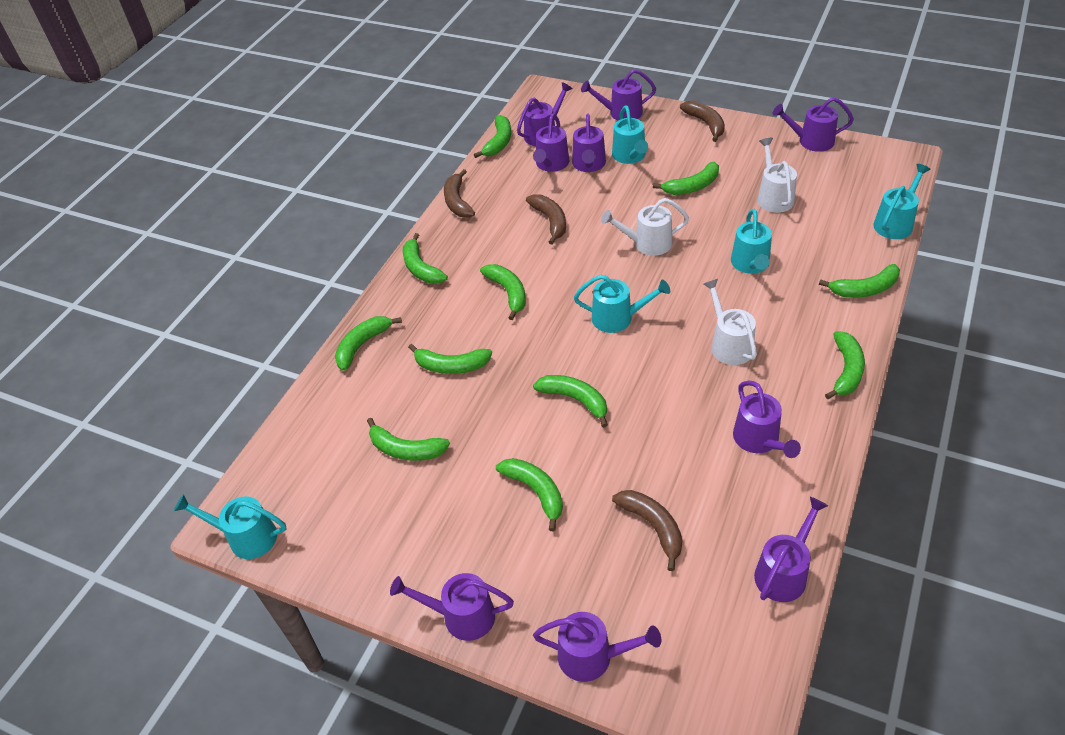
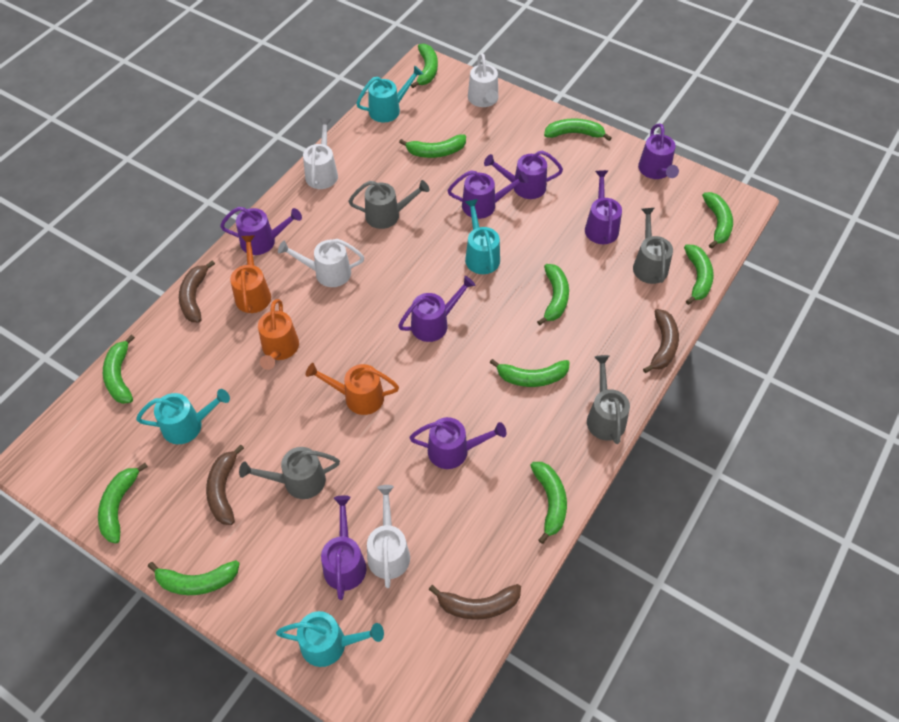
grey watering can: 0 -> 4
orange watering can: 0 -> 3
purple watering can: 9 -> 8
turquoise watering can: 5 -> 4
white watering can: 3 -> 4

